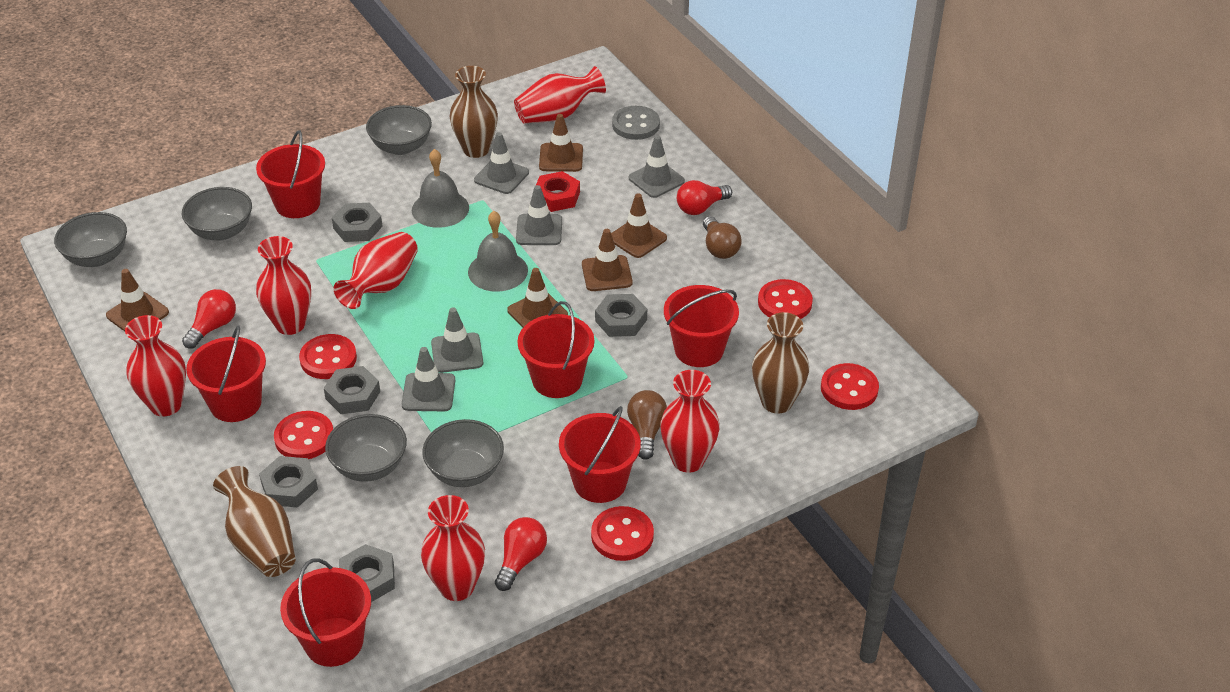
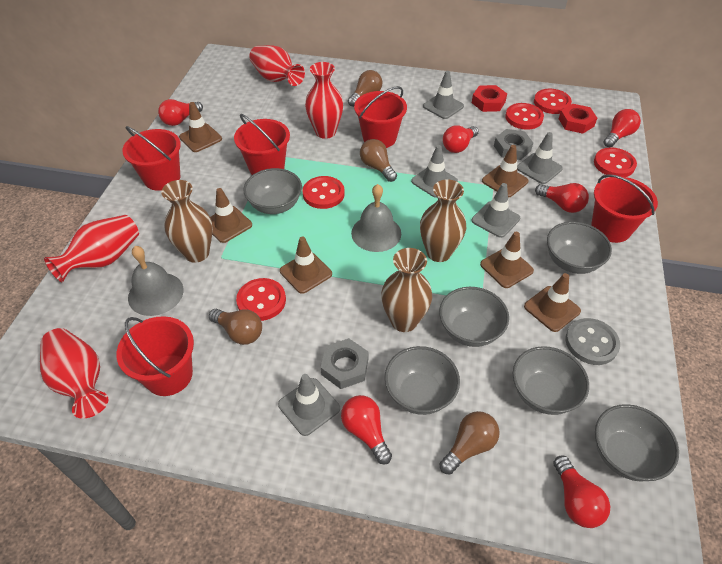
brown light bulb: 2 -> 4
brown traffic cone: 5 -> 6
grey bowl: 5 -> 6
grey nut: 5 -> 2
red bucket: 6 -> 5
red light bulb: 3 -> 6
red nut: 1 -> 2
red vase: 6 -> 4

